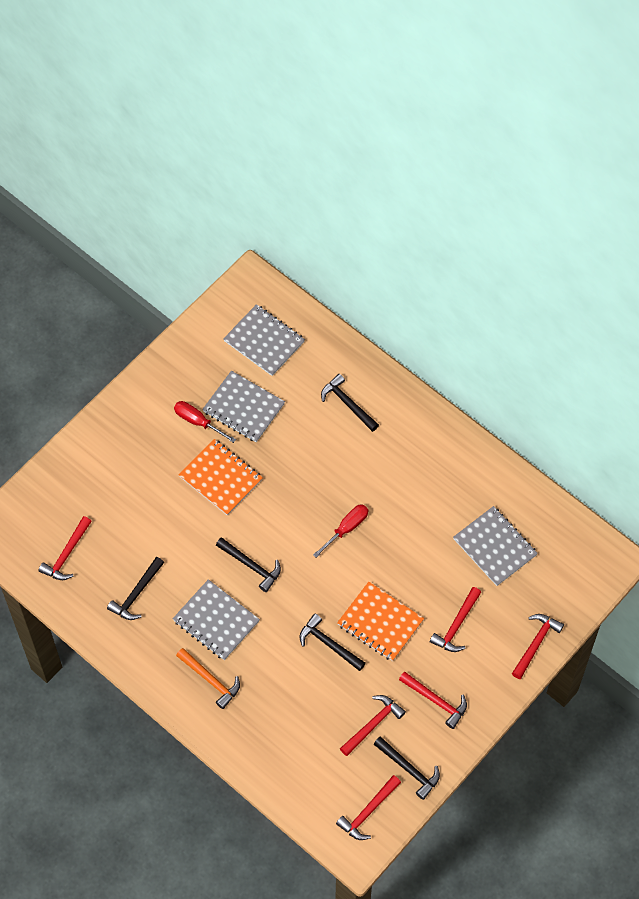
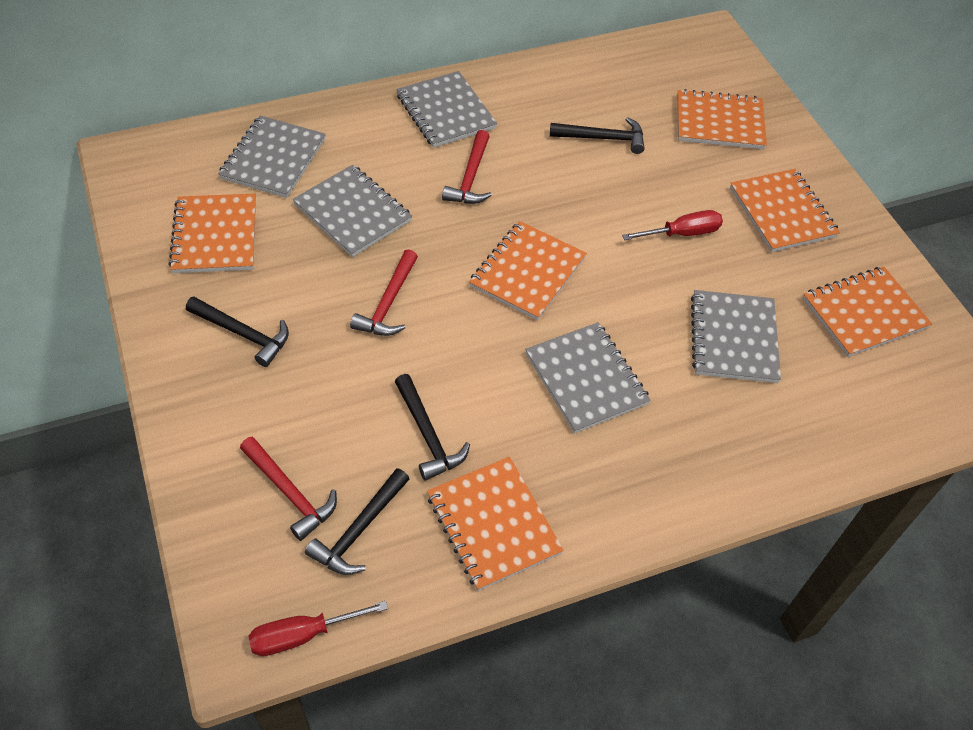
black hammer: 5 -> 4
grey notebook: 4 -> 5
orange hammer: 1 -> 0
orange notebook: 2 -> 6
red hammer: 6 -> 3

